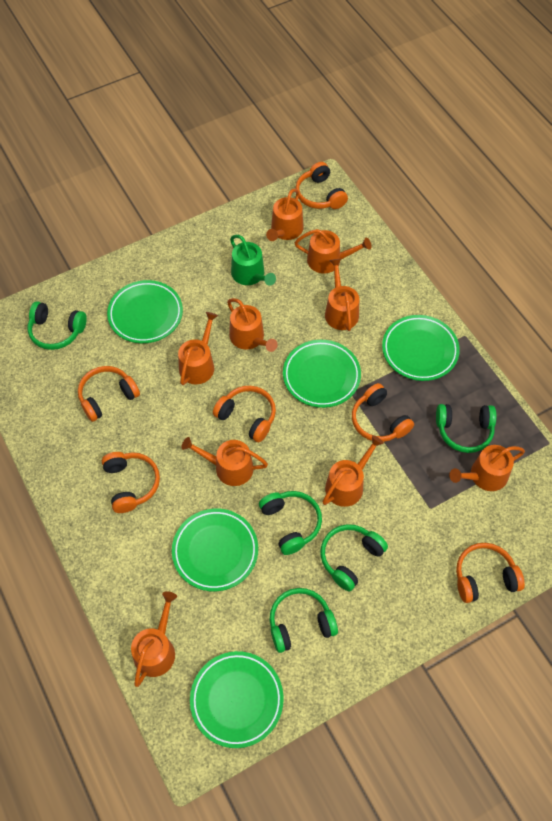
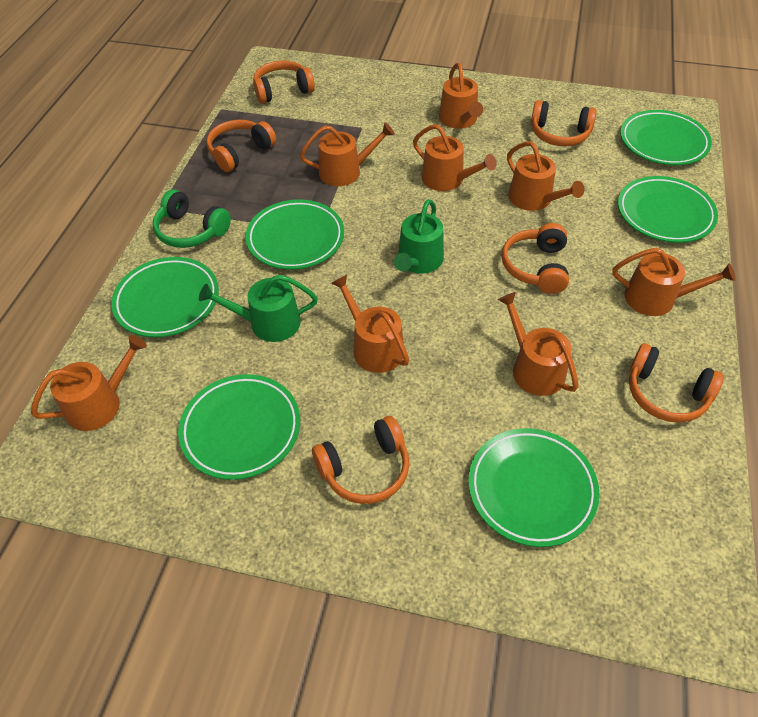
green headphones: 5 -> 1
green plate: 5 -> 6
green watering can: 1 -> 2
orange watering can: 9 -> 8

